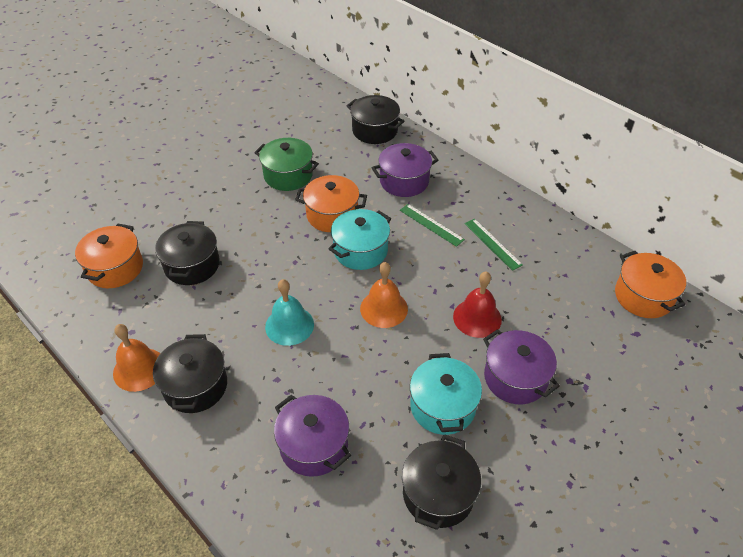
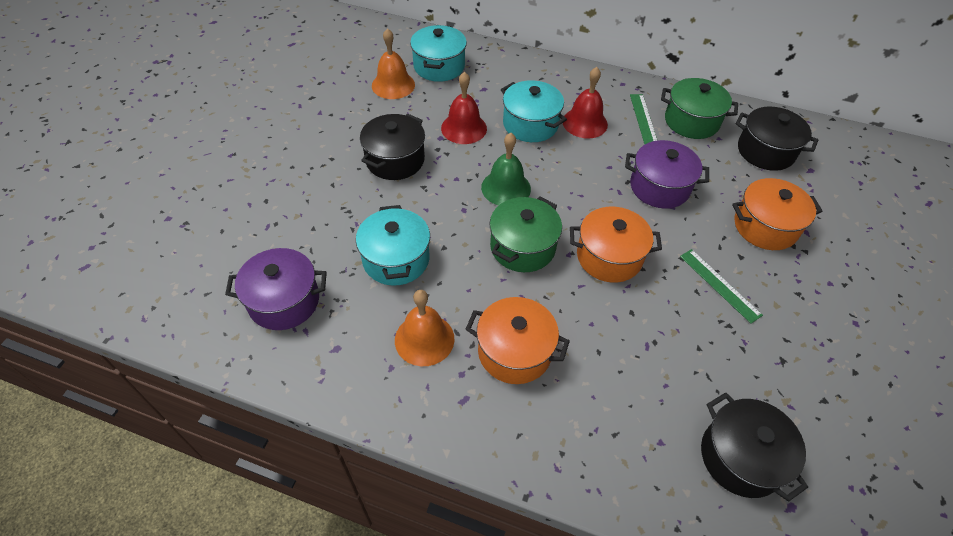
black pot: 4 -> 3
green bell: 0 -> 1
green pot: 1 -> 2
purple pot: 3 -> 2
red bell: 1 -> 2
turquoise bell: 1 -> 0
turquoise pot: 2 -> 3

